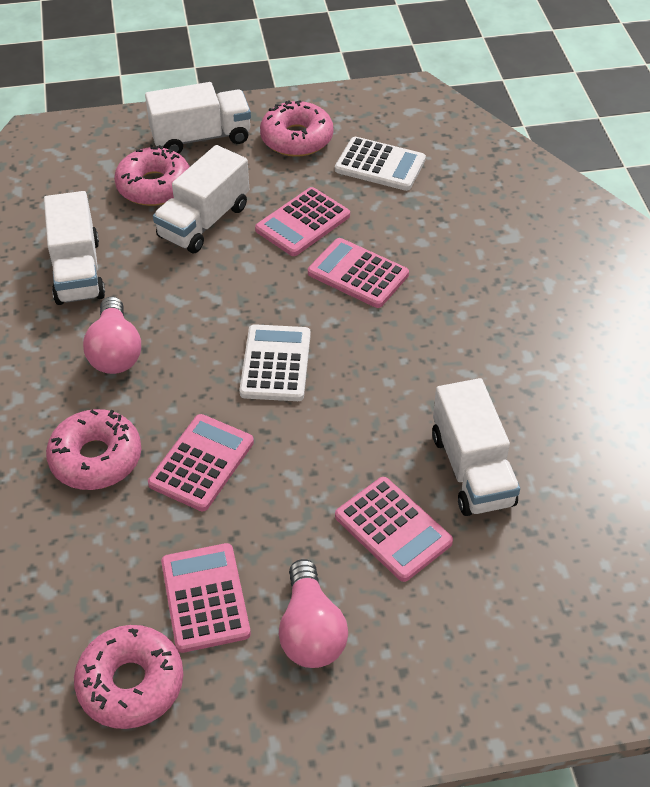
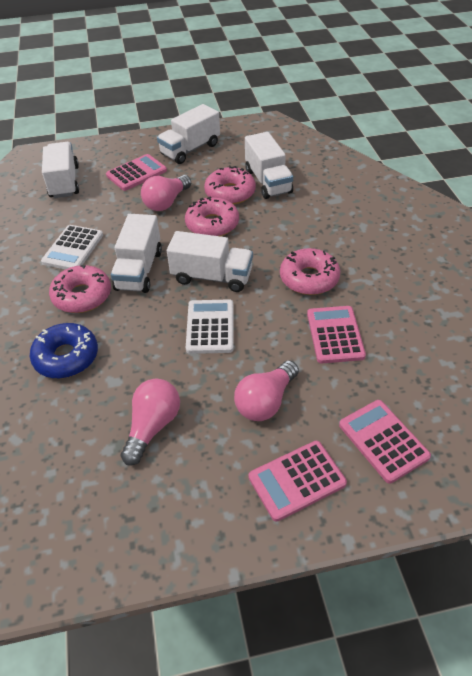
blue donut: 0 -> 1
pink calculator: 5 -> 4
pink light bulb: 2 -> 3
white truck: 4 -> 5

